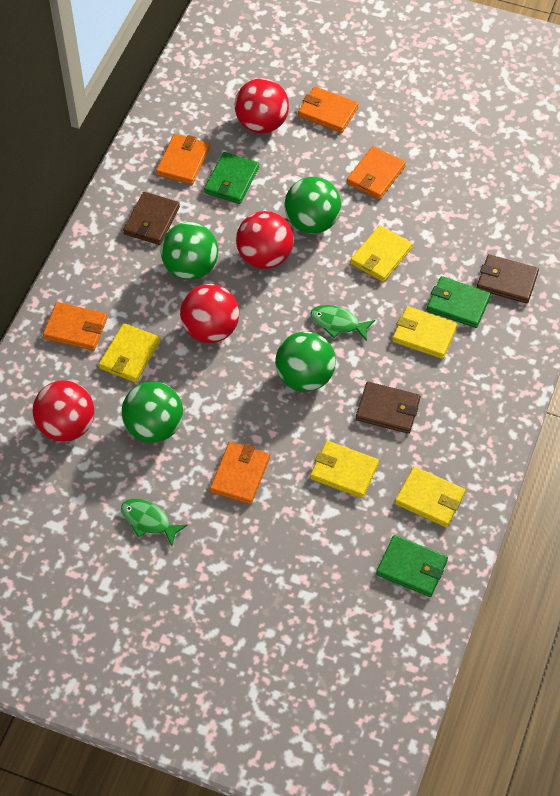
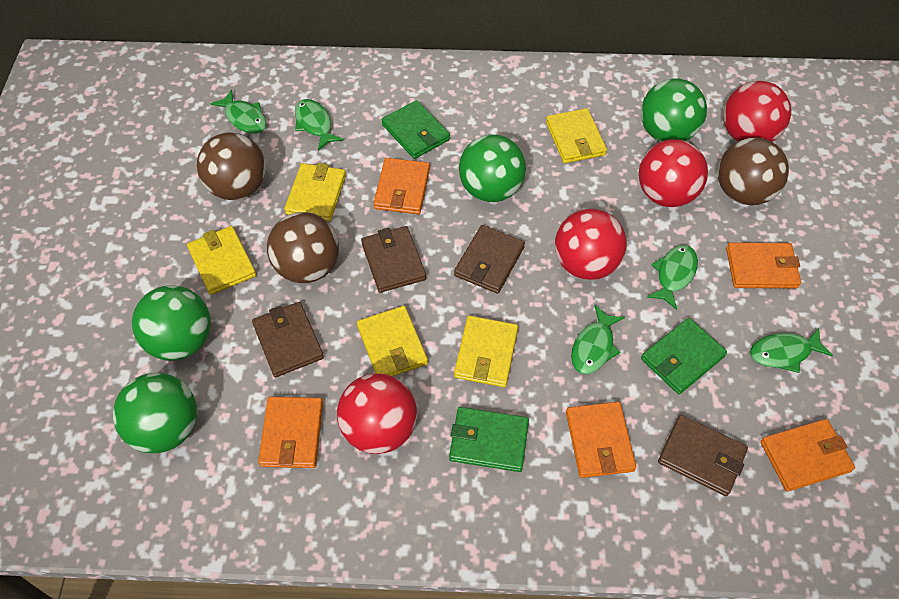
brown ball: 0 -> 3
brown wallet: 3 -> 4
green fish: 2 -> 5

